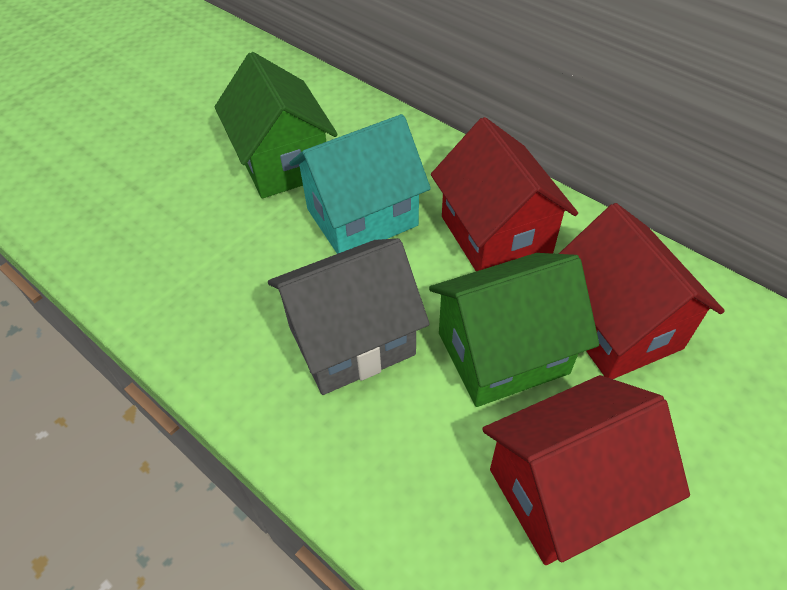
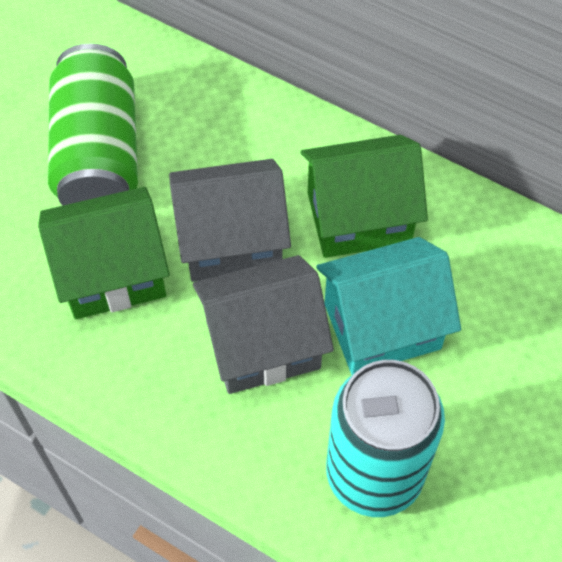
green can: 0 -> 1
grey house: 1 -> 2
red house: 3 -> 0
turquoise can: 0 -> 1

